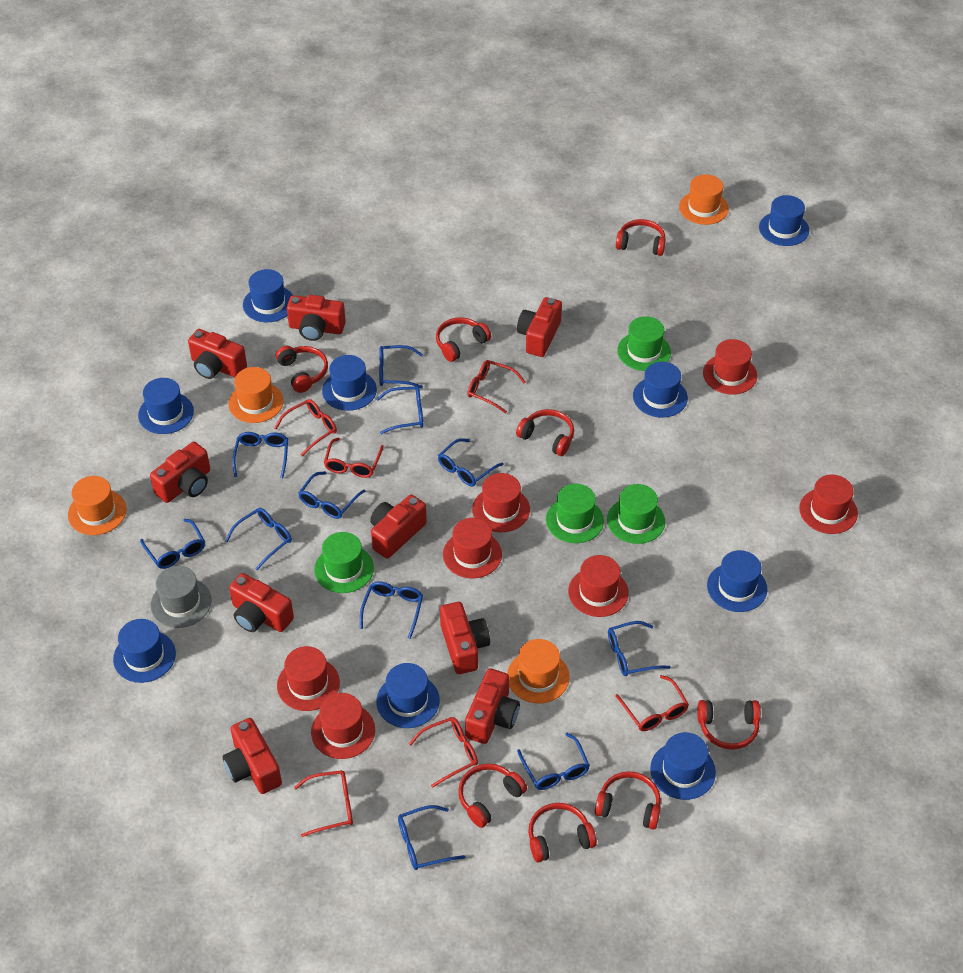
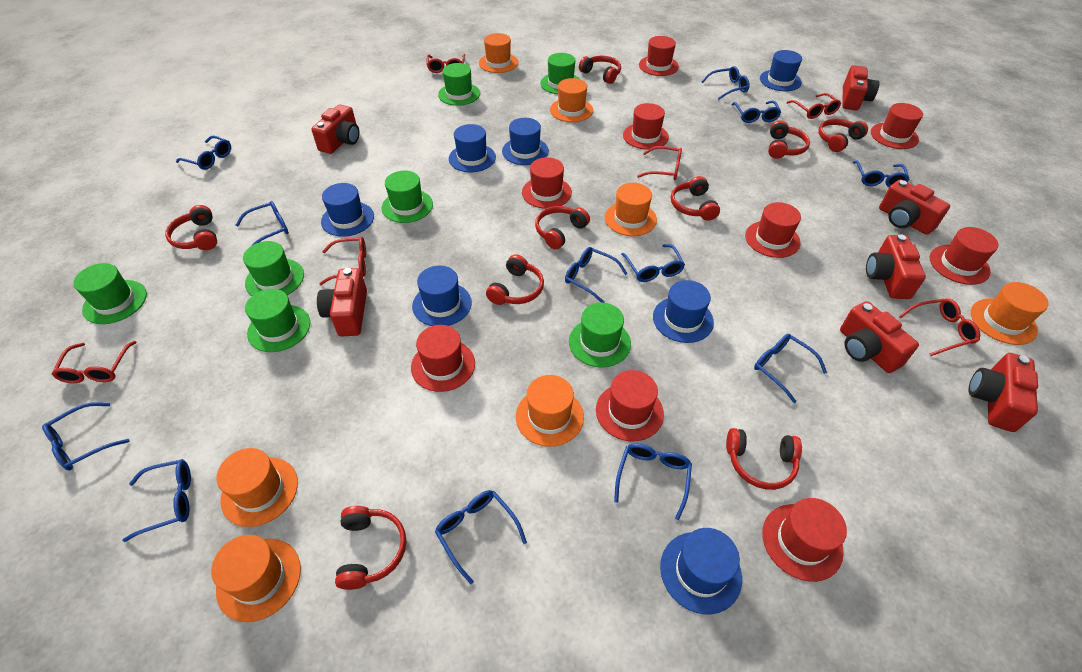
blue glasses: 11 -> 12
blue hat: 9 -> 7
green hat: 4 -> 7
grey hat: 1 -> 0
orange hat: 4 -> 7
red camera: 9 -> 7
red hat: 7 -> 9
red headphones: 8 -> 9

